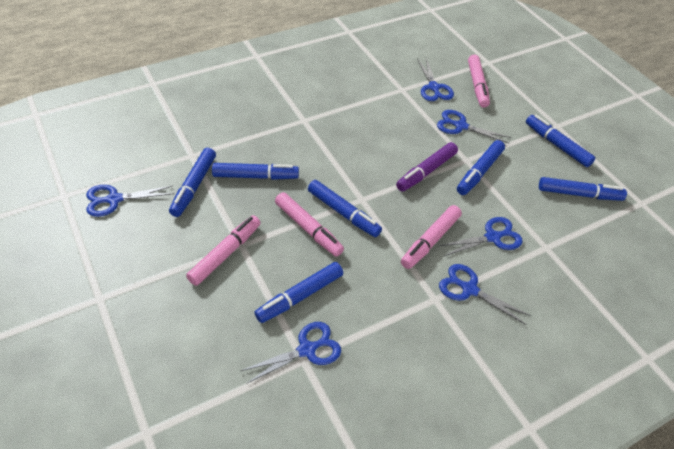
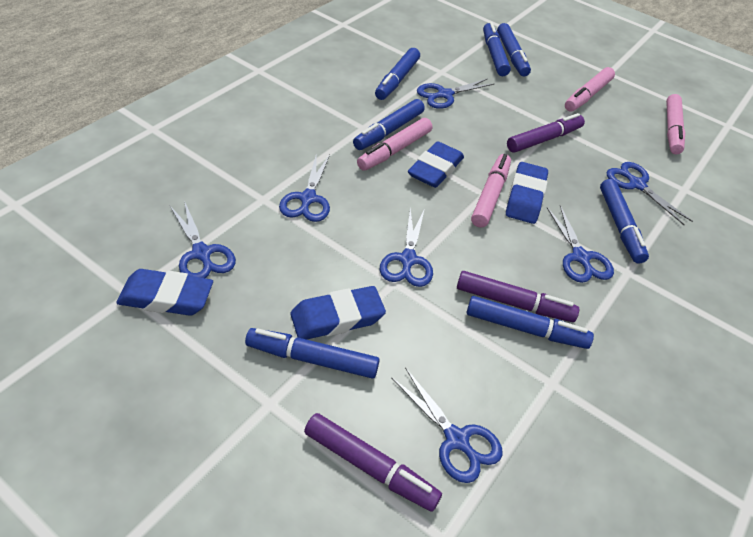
blue eraser: 0 -> 4
blue scissors: 6 -> 7
purple marker: 1 -> 3

